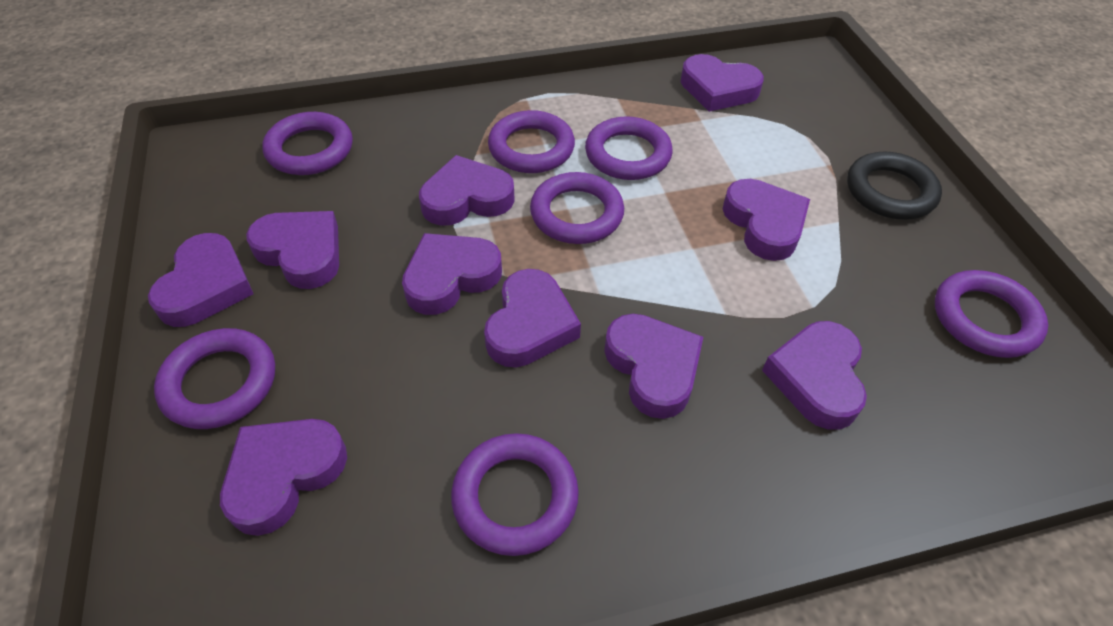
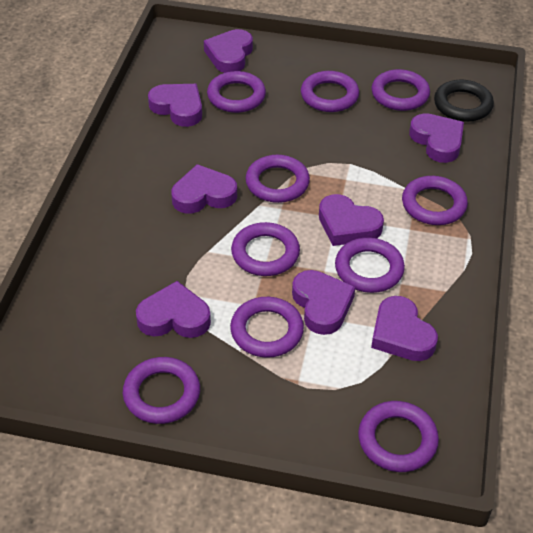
purple heart: 10 -> 8
purple ring: 7 -> 10

